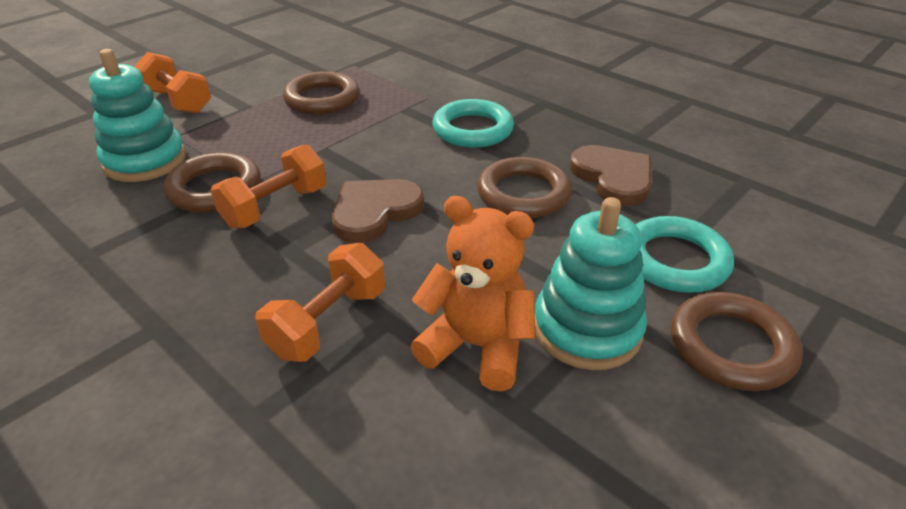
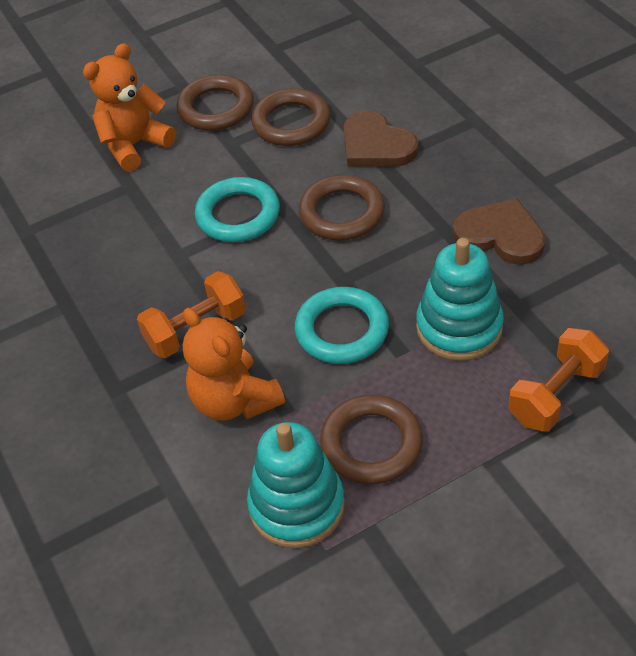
orange dumbbell: 3 -> 2
orange teddy bear: 1 -> 2

